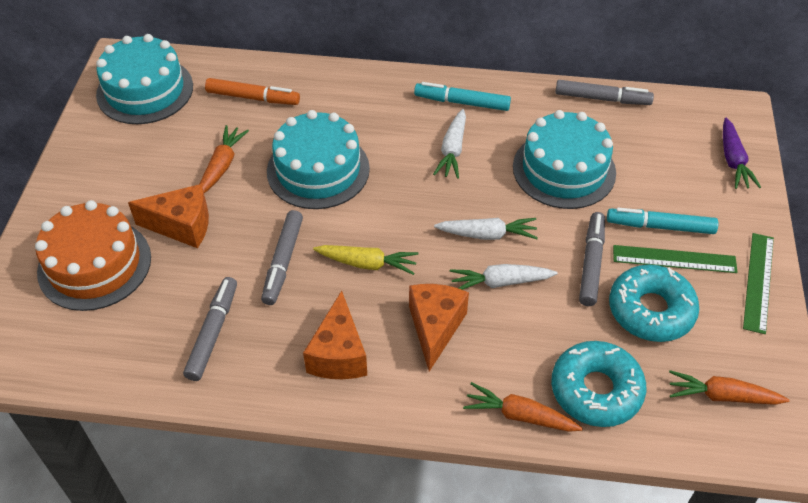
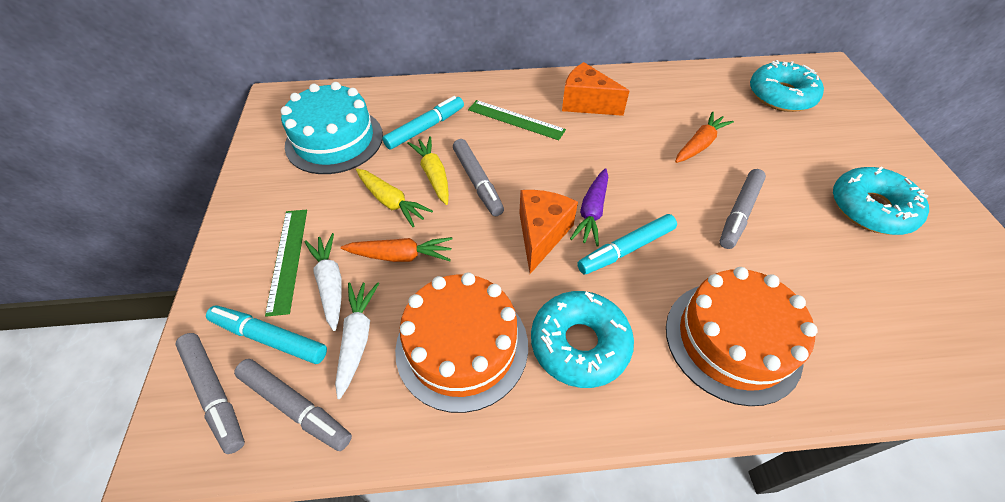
orange cake: 1 -> 2
orange carrot: 3 -> 2
orange cheese: 3 -> 2
orange marker: 1 -> 0
turquoise cake: 3 -> 1
turquoise donut: 2 -> 3
turquoise marker: 2 -> 3
white carrot: 3 -> 2
yellow carrot: 1 -> 2

